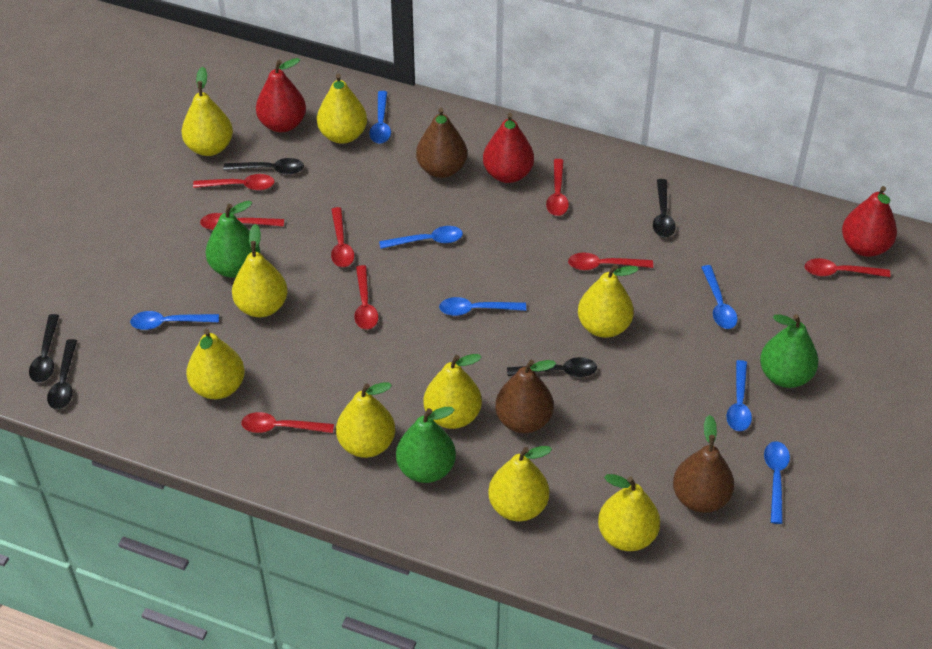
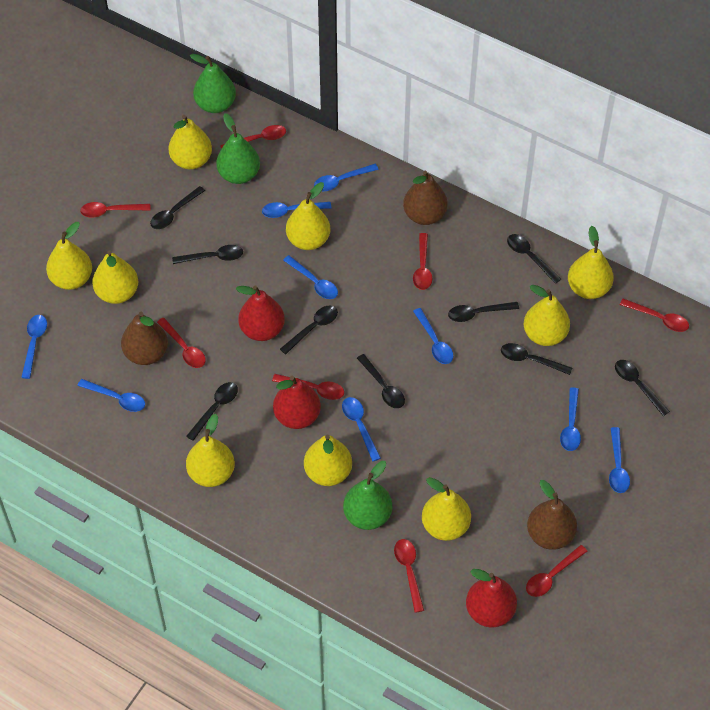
black spoon: 5 -> 9
blue spoon: 7 -> 9

